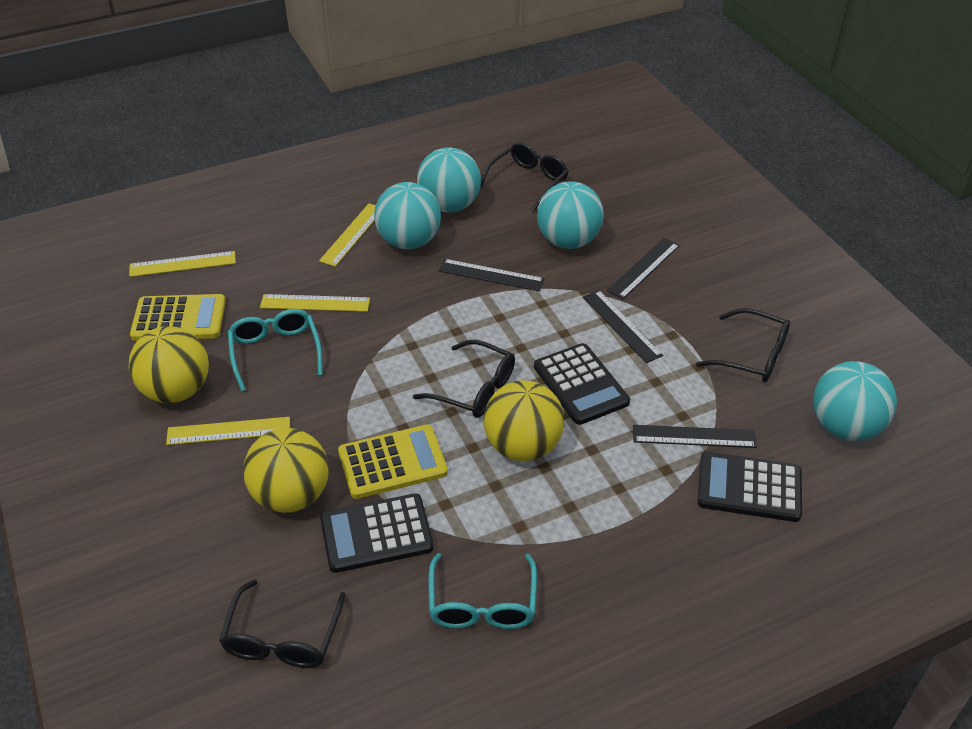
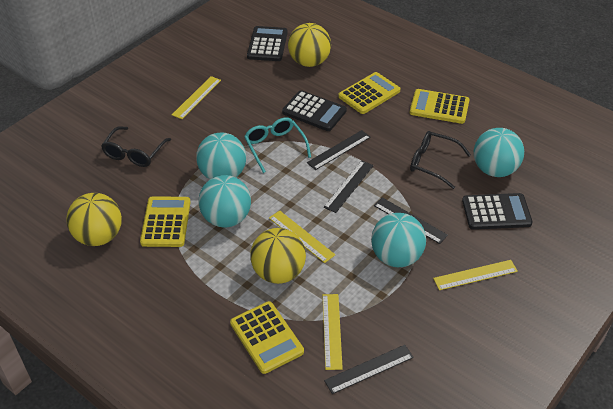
black glasses: 4 -> 2
turquoise glasses: 2 -> 1
yellow calculator: 2 -> 4

